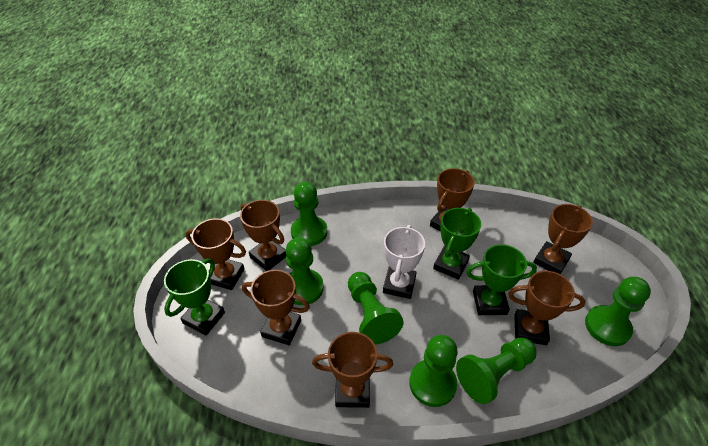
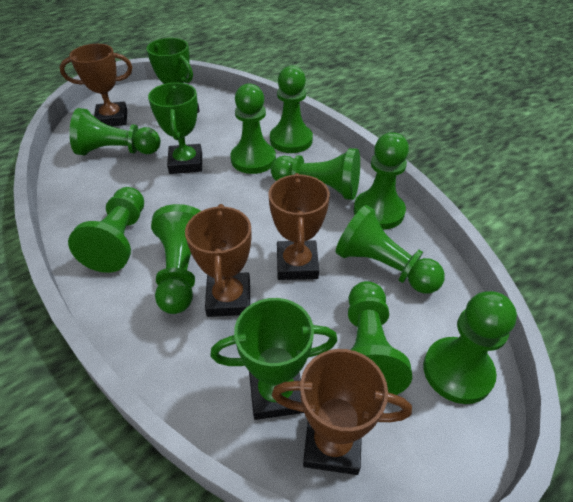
brown trophy: 7 -> 4
green pawn: 6 -> 10
white trophy: 1 -> 0

